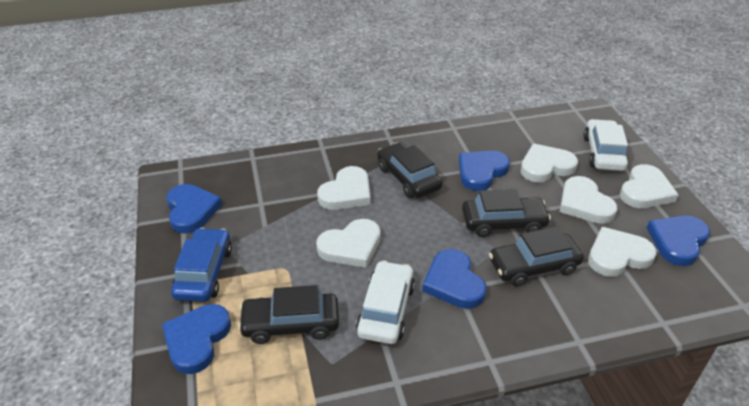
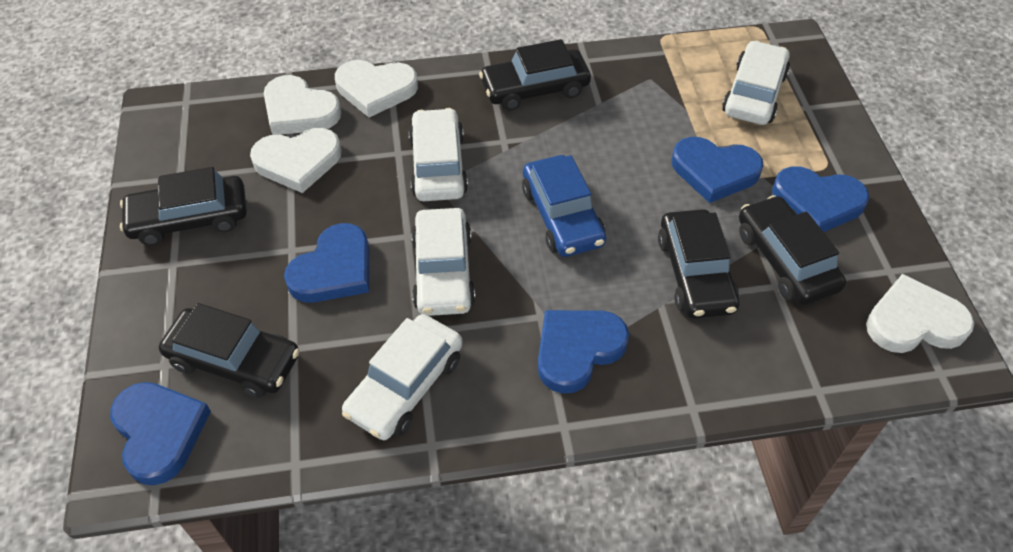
black car: 4 -> 5
white car: 2 -> 4
white heart: 6 -> 4

